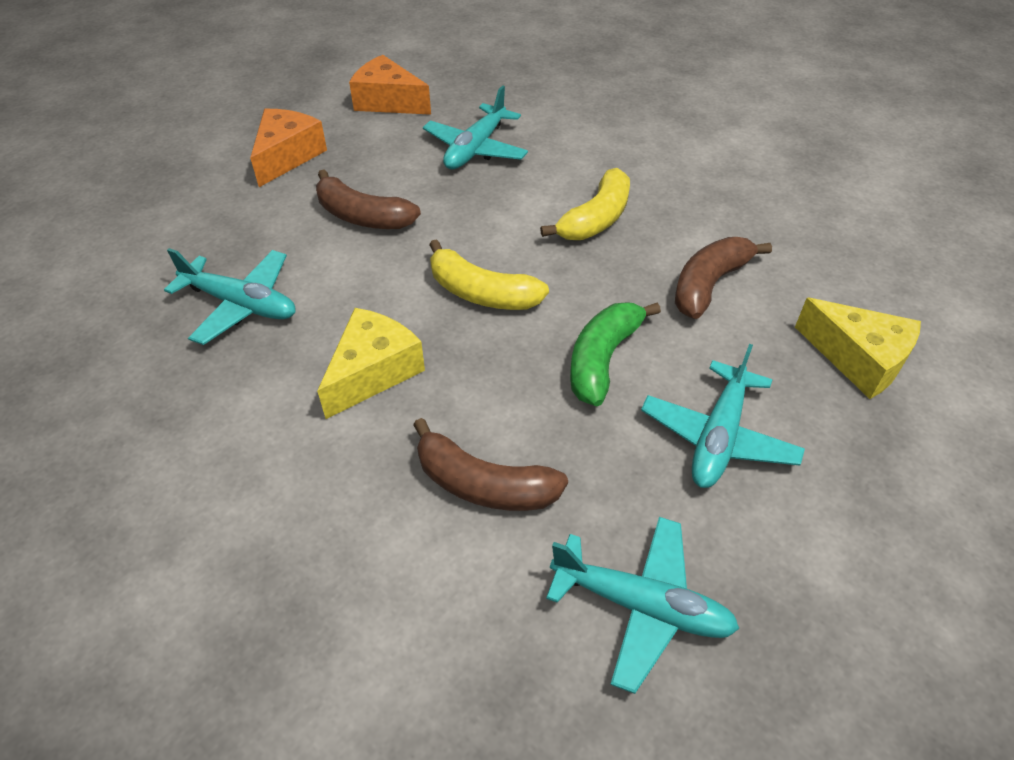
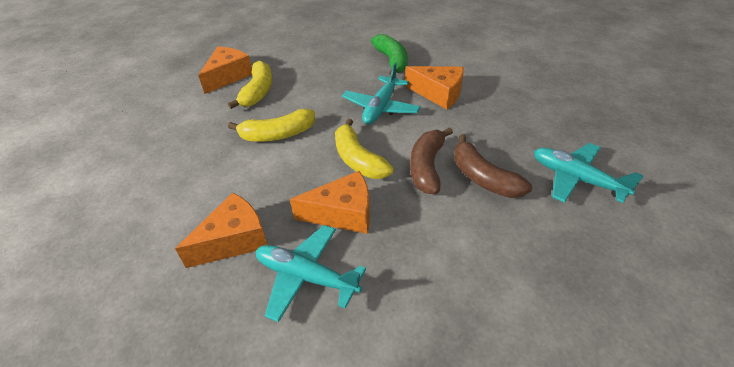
brown banana: 3 -> 2
orange cheese: 2 -> 4
turquoise plane: 4 -> 3
yellow banana: 2 -> 3
yellow cheese: 2 -> 0

